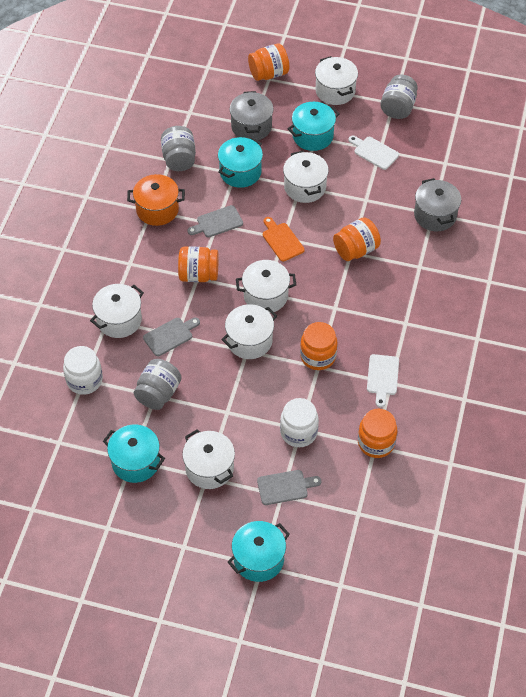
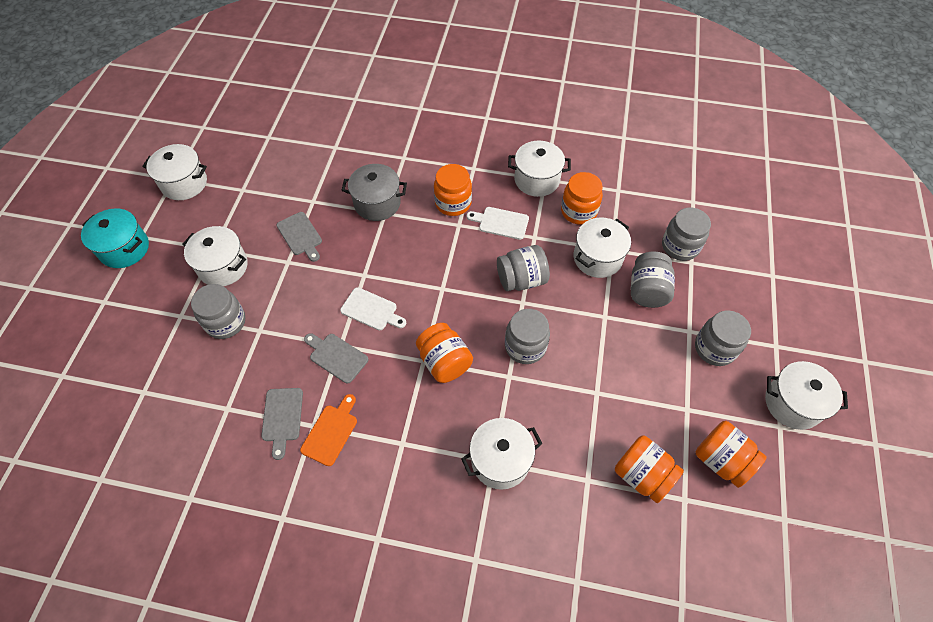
grey jar: 3 -> 6
grey pot: 2 -> 1
orange pot: 1 -> 0
turquoise pot: 4 -> 1
white jar: 2 -> 0

